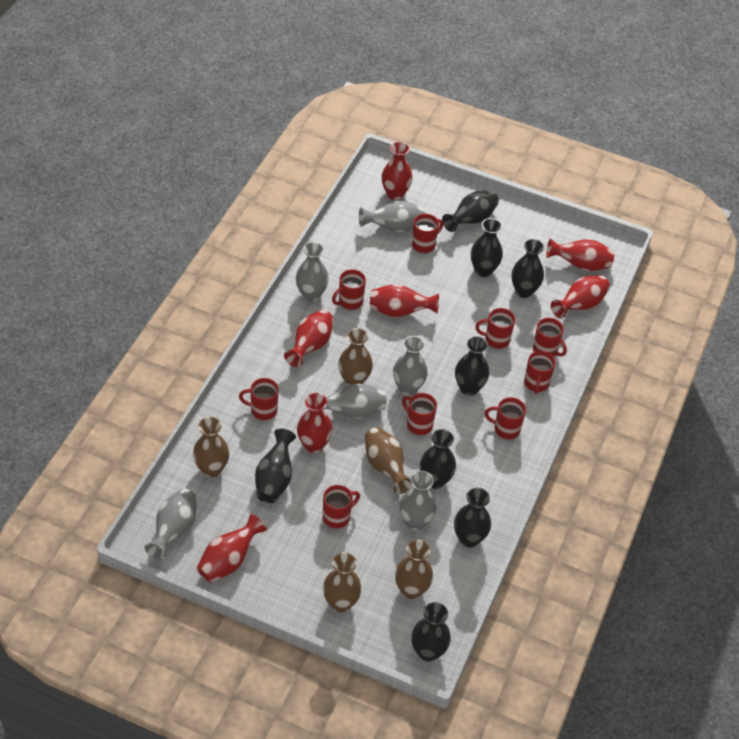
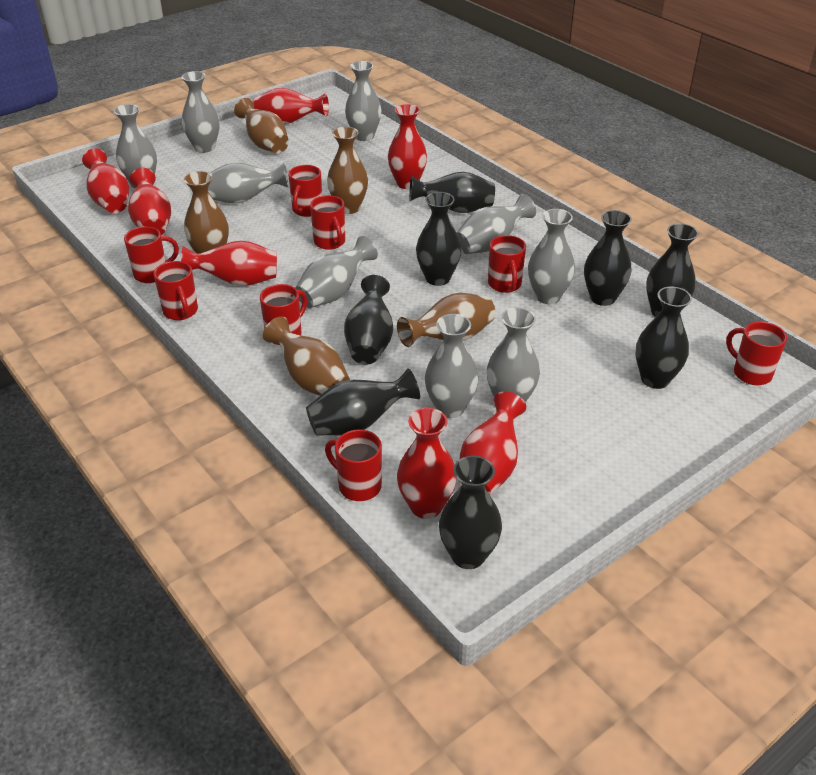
grey vase: 6 -> 9
red mug: 9 -> 8

